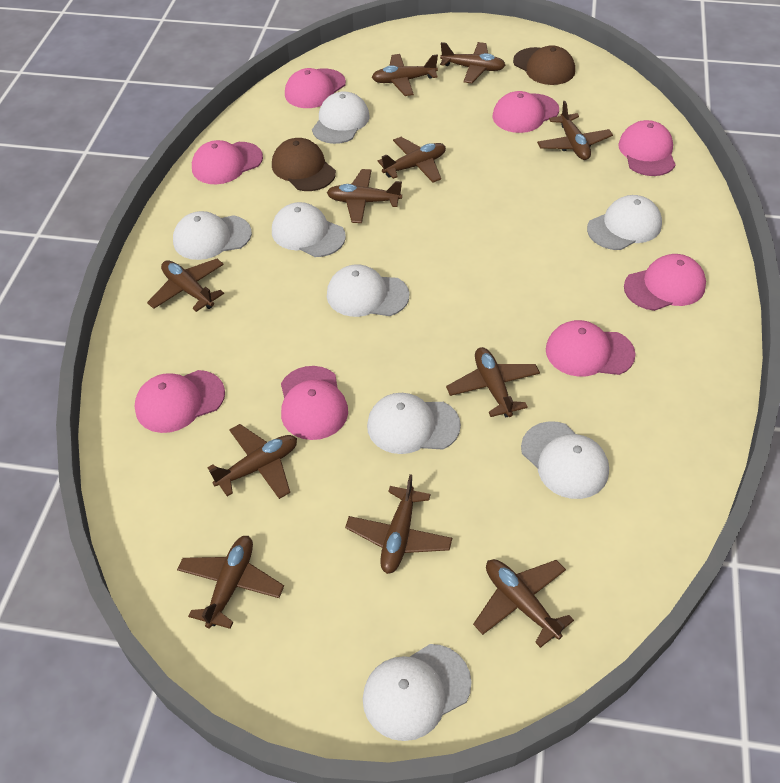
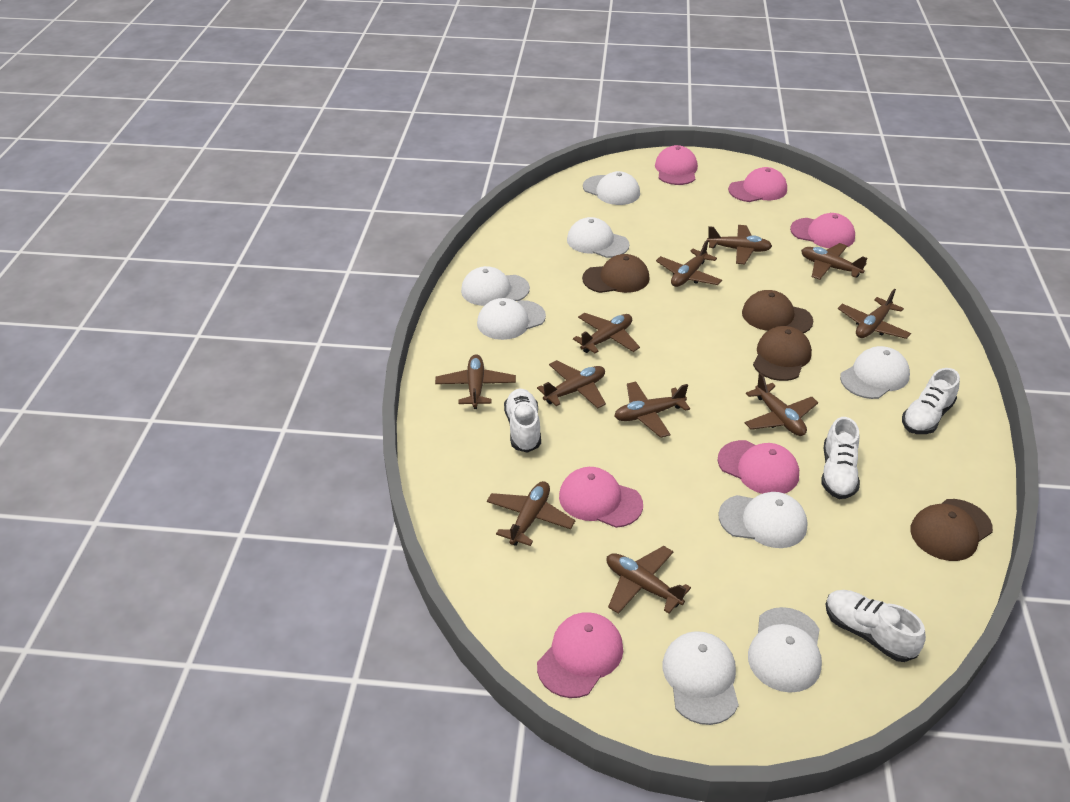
brown cap: 2 -> 4
pink cap: 8 -> 6
white shoe: 0 -> 4

